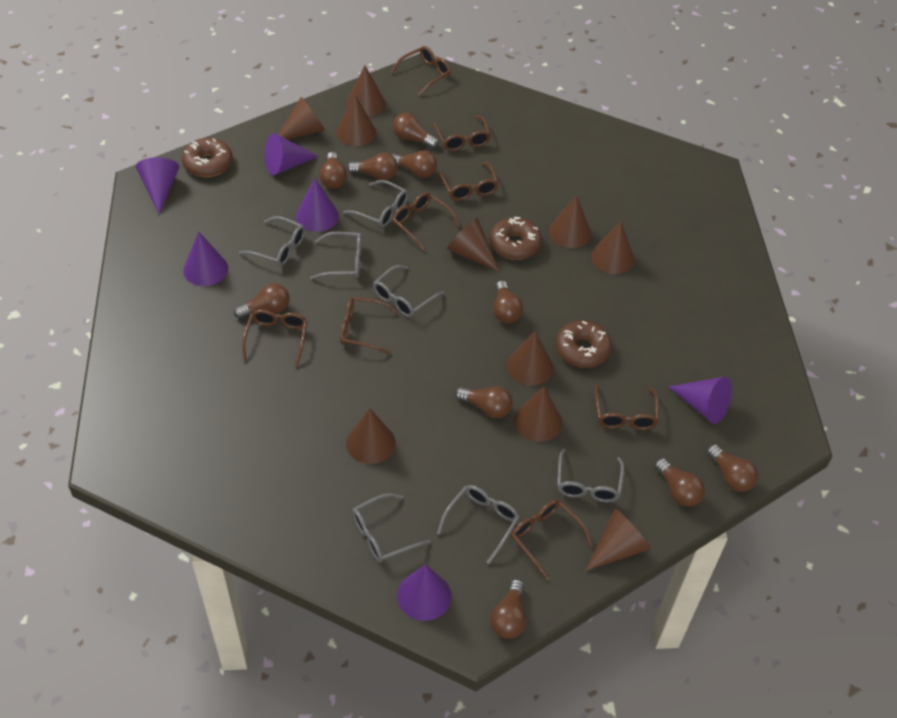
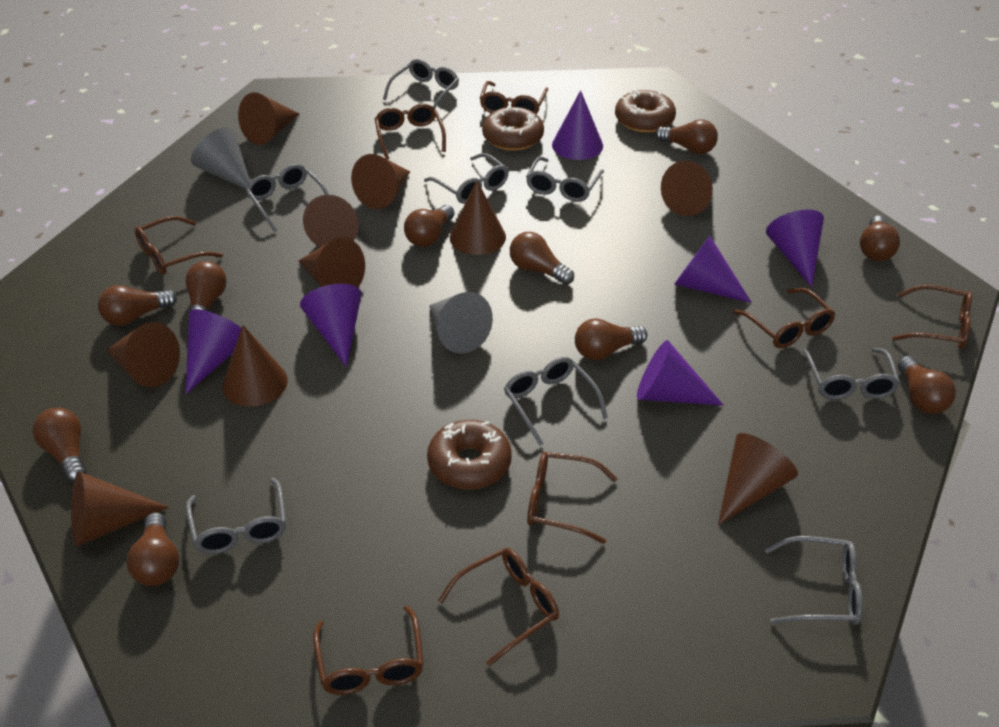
grey cone: 0 -> 2
grey glasses: 7 -> 8

